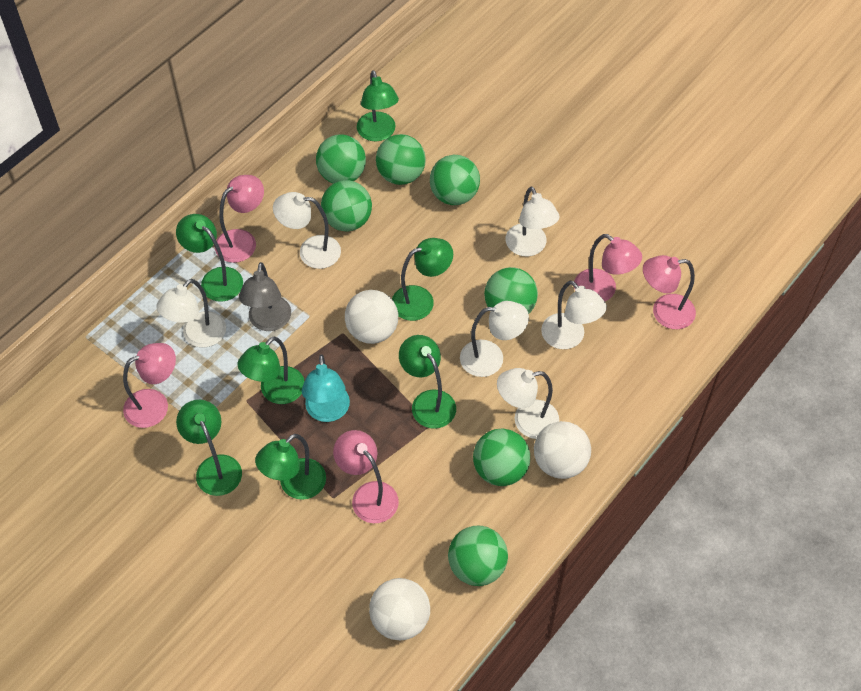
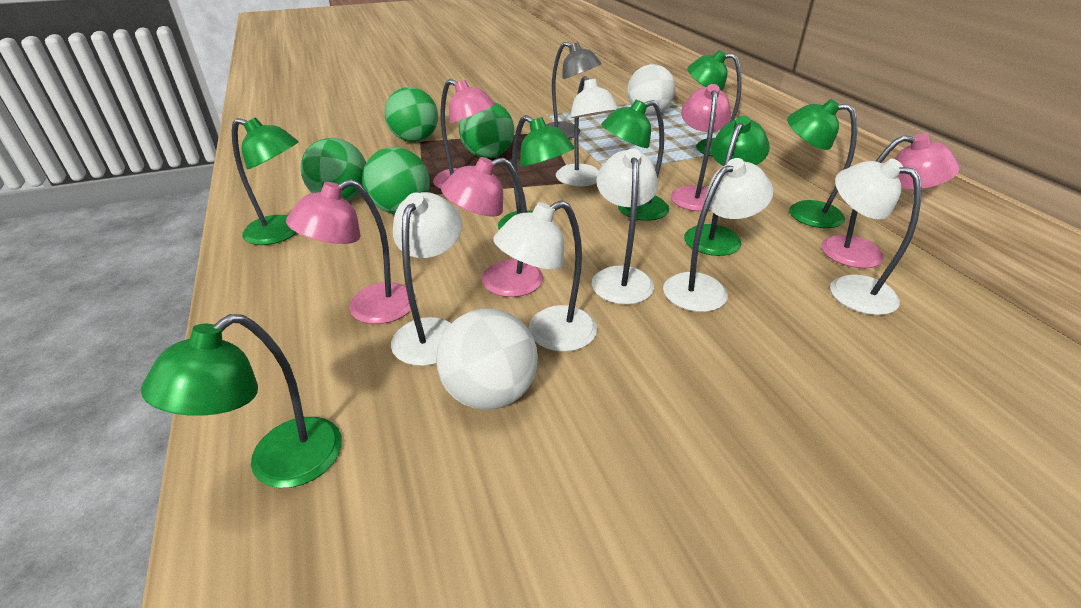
green ball: 7 -> 4
turquoise lamp: 1 -> 0
white ball: 3 -> 2

